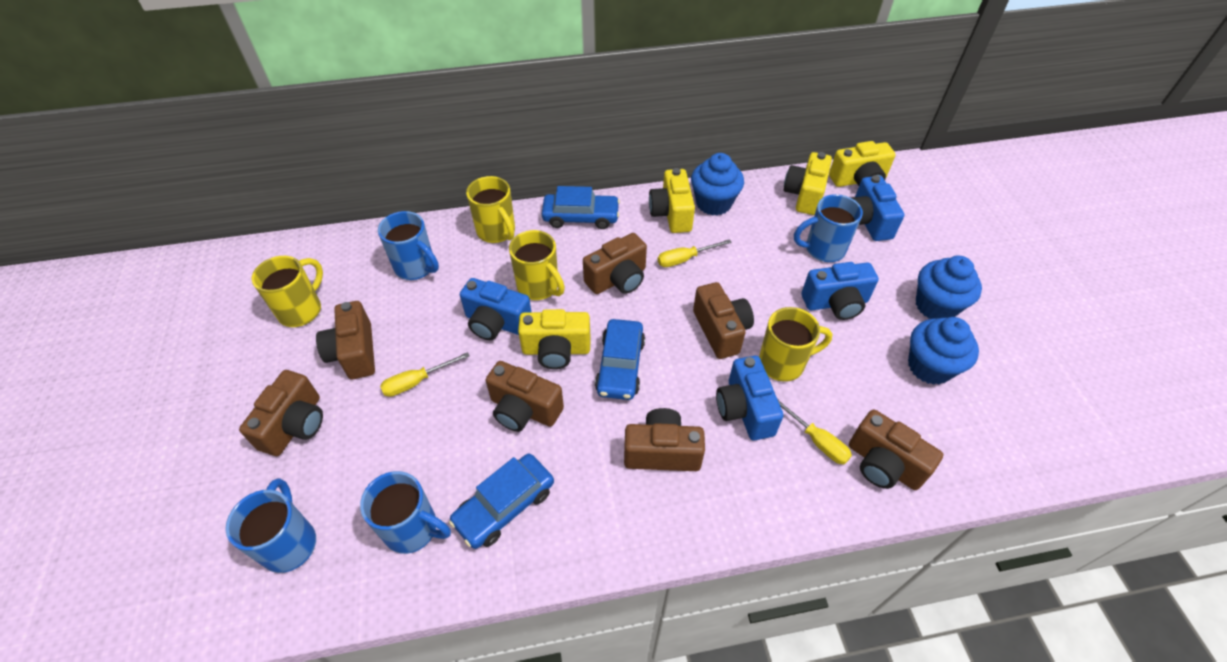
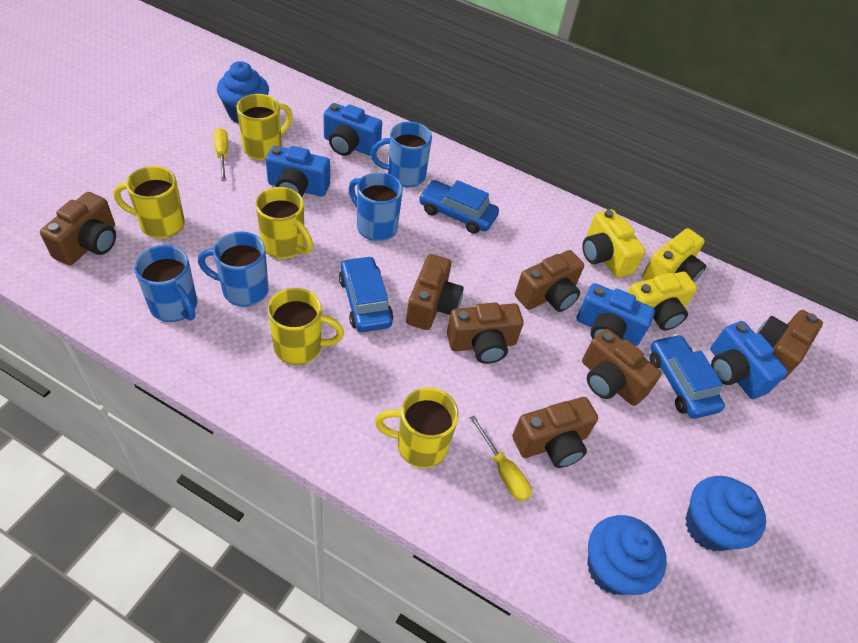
yellow camera: 4 -> 3
yellow mug: 4 -> 5
yellow screwdriver: 3 -> 2

